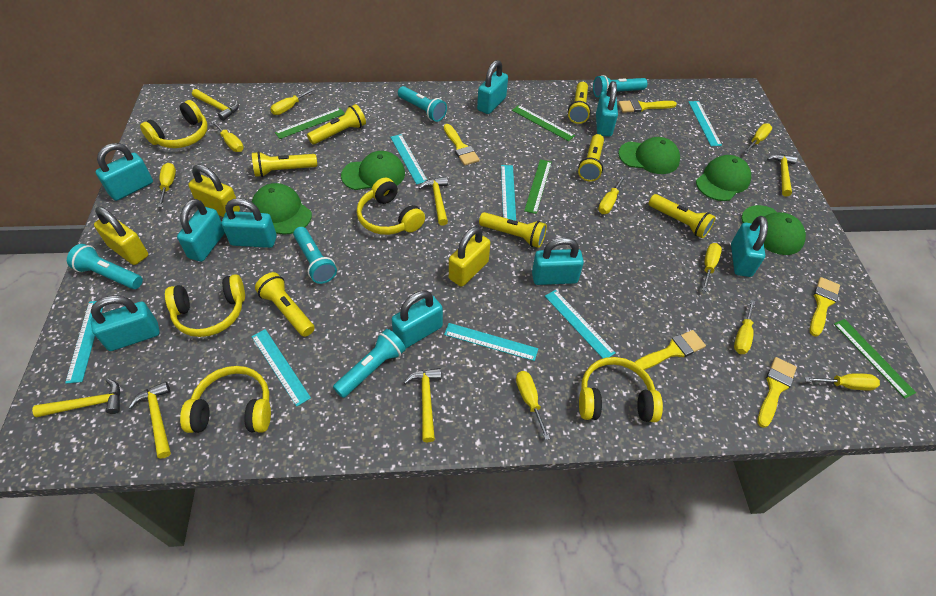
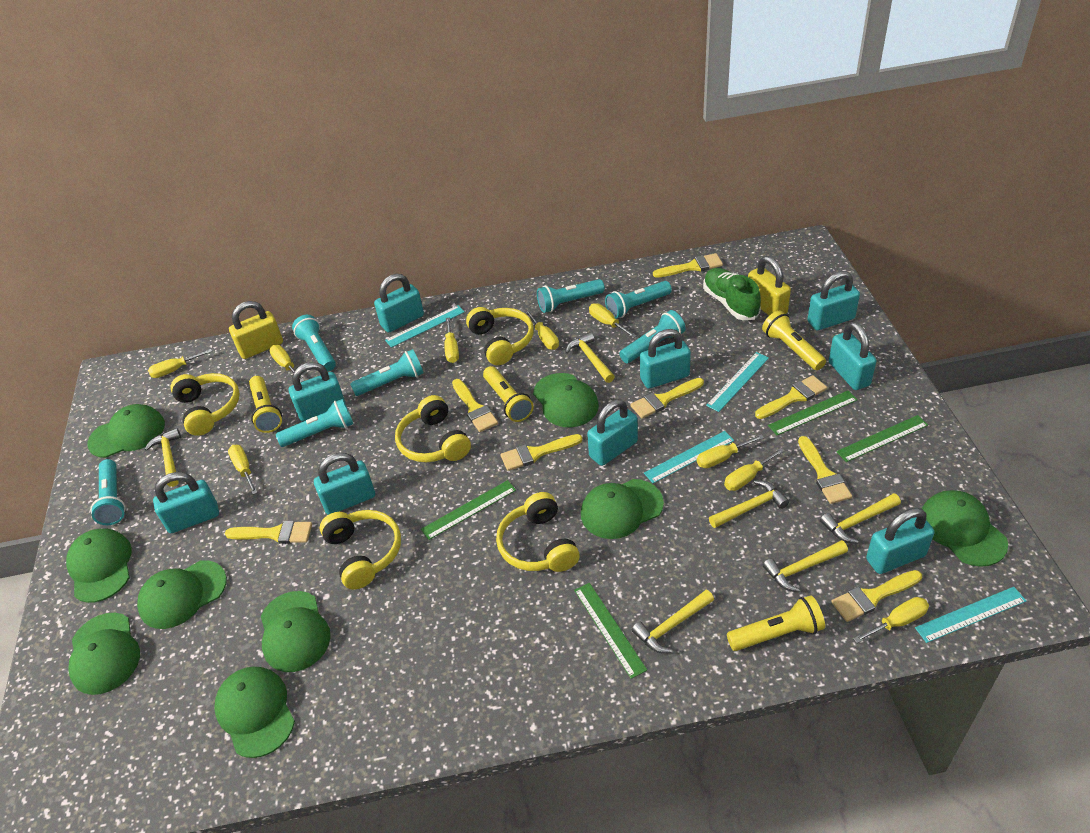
green cap: 5 -> 9
green shoe: 0 -> 1
turquoise flashlight: 5 -> 7
turquoise ruler: 7 -> 4
yellow brush: 5 -> 8
yellow flashlight: 7 -> 4
yellow padlock: 3 -> 2

